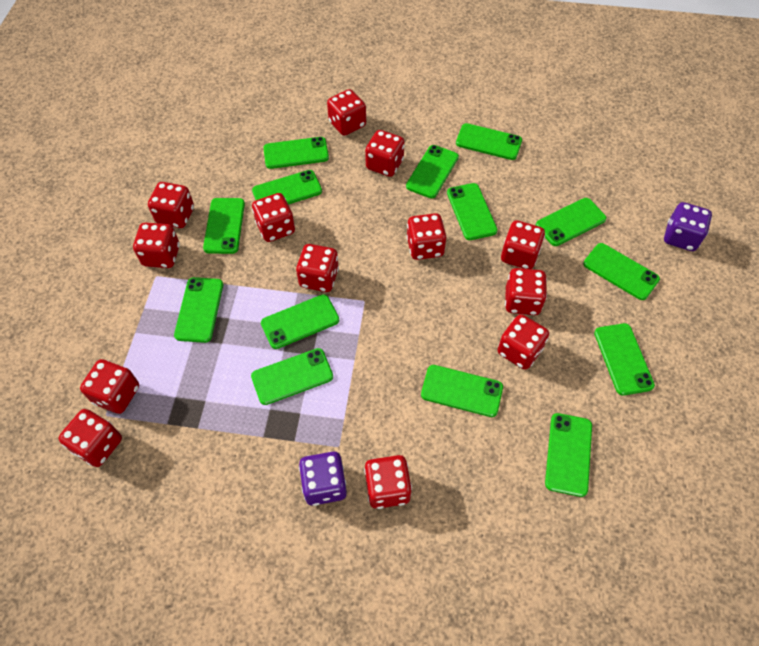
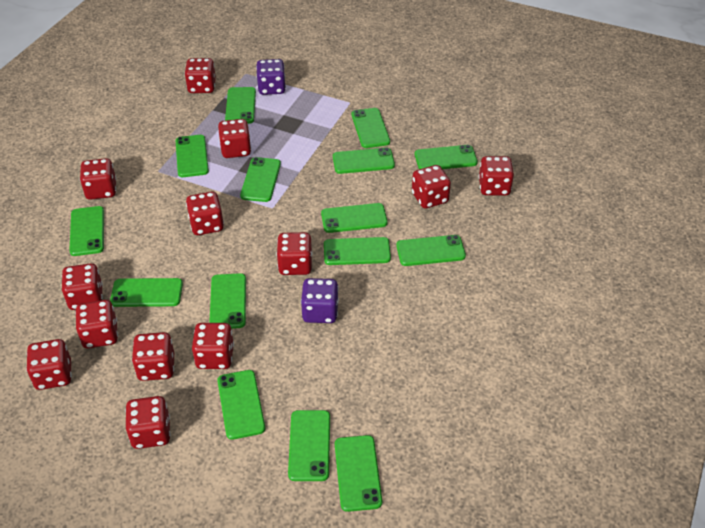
green phone: 14 -> 15

